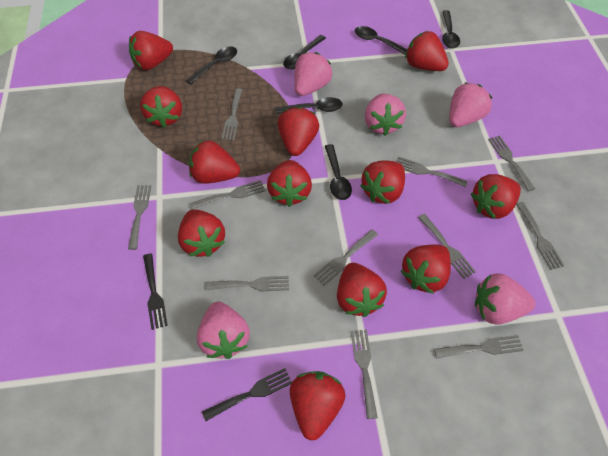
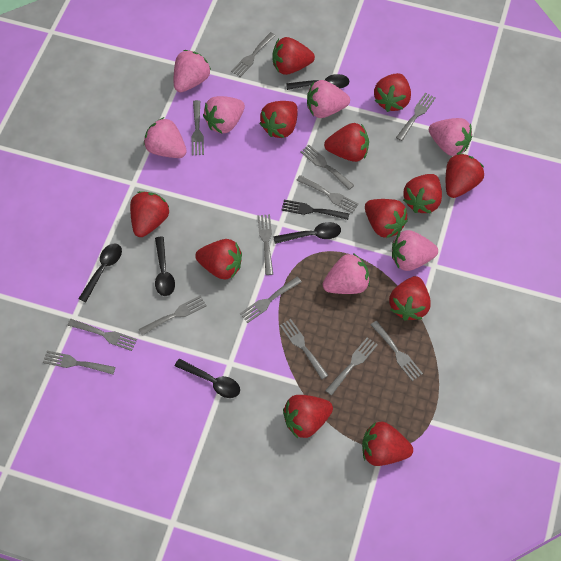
black fork: 2 -> 1
black spoon: 6 -> 5
grey fork: 11 -> 13
pink strawberry: 5 -> 7

